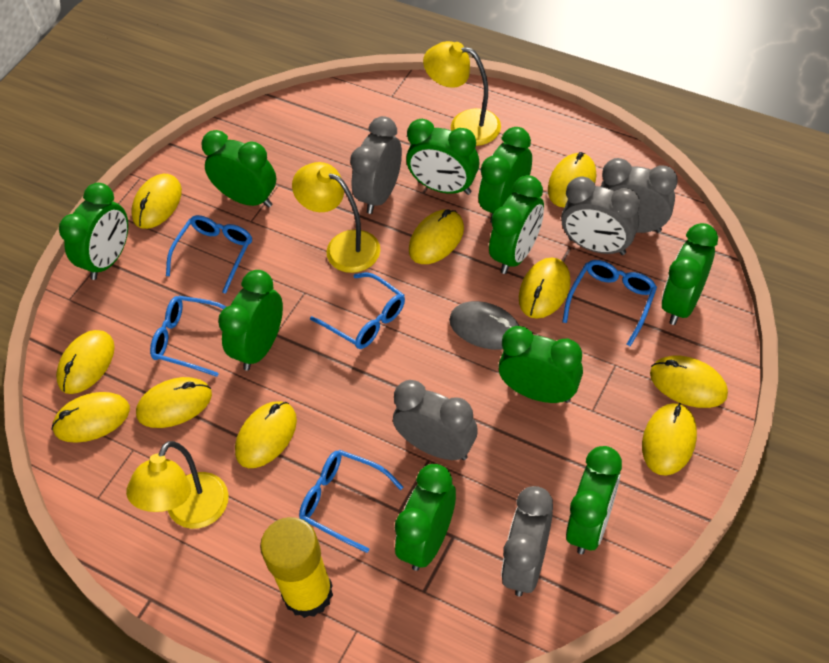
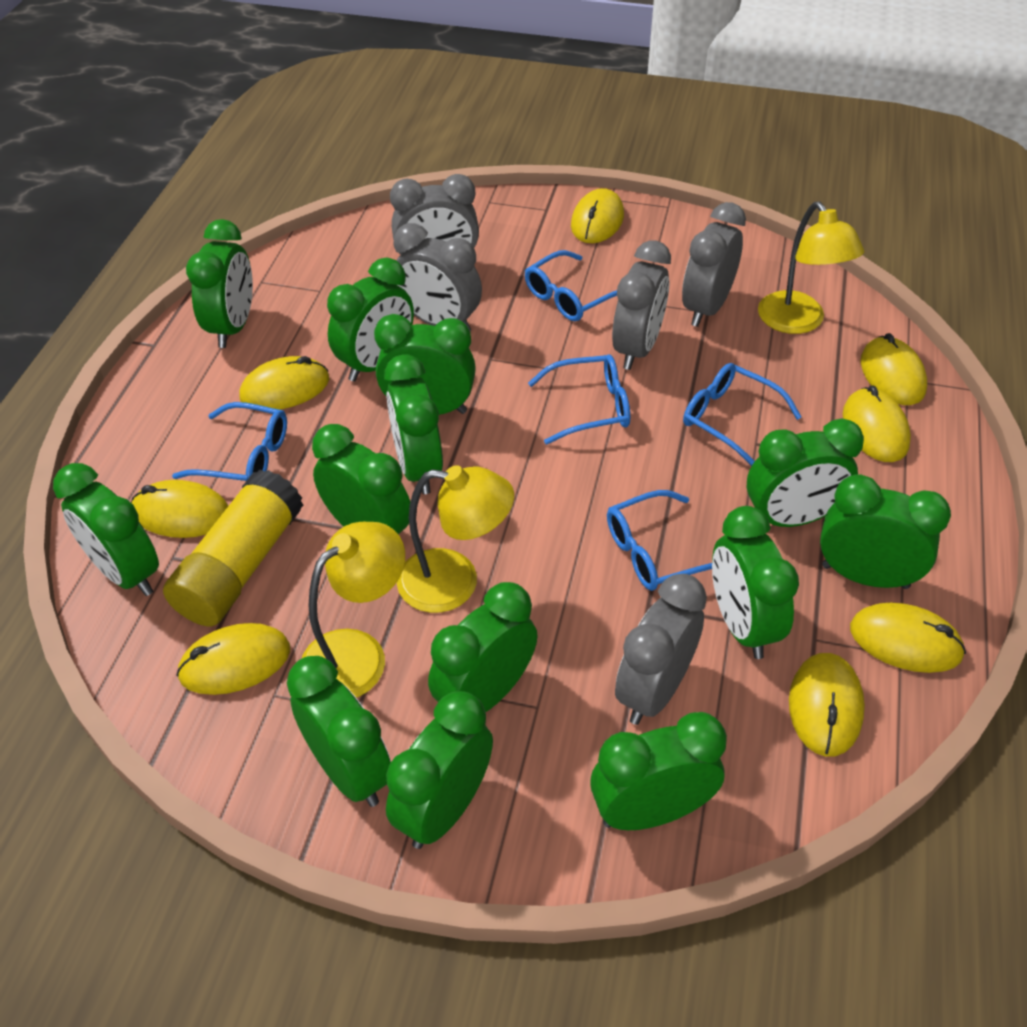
green clock: 10 -> 13
grey mouse: 1 -> 0
yellow mouse: 10 -> 8

